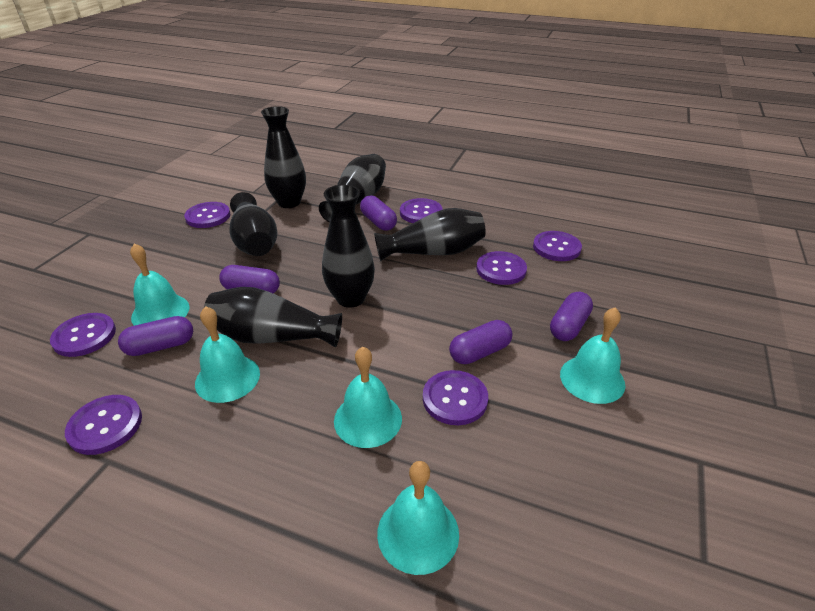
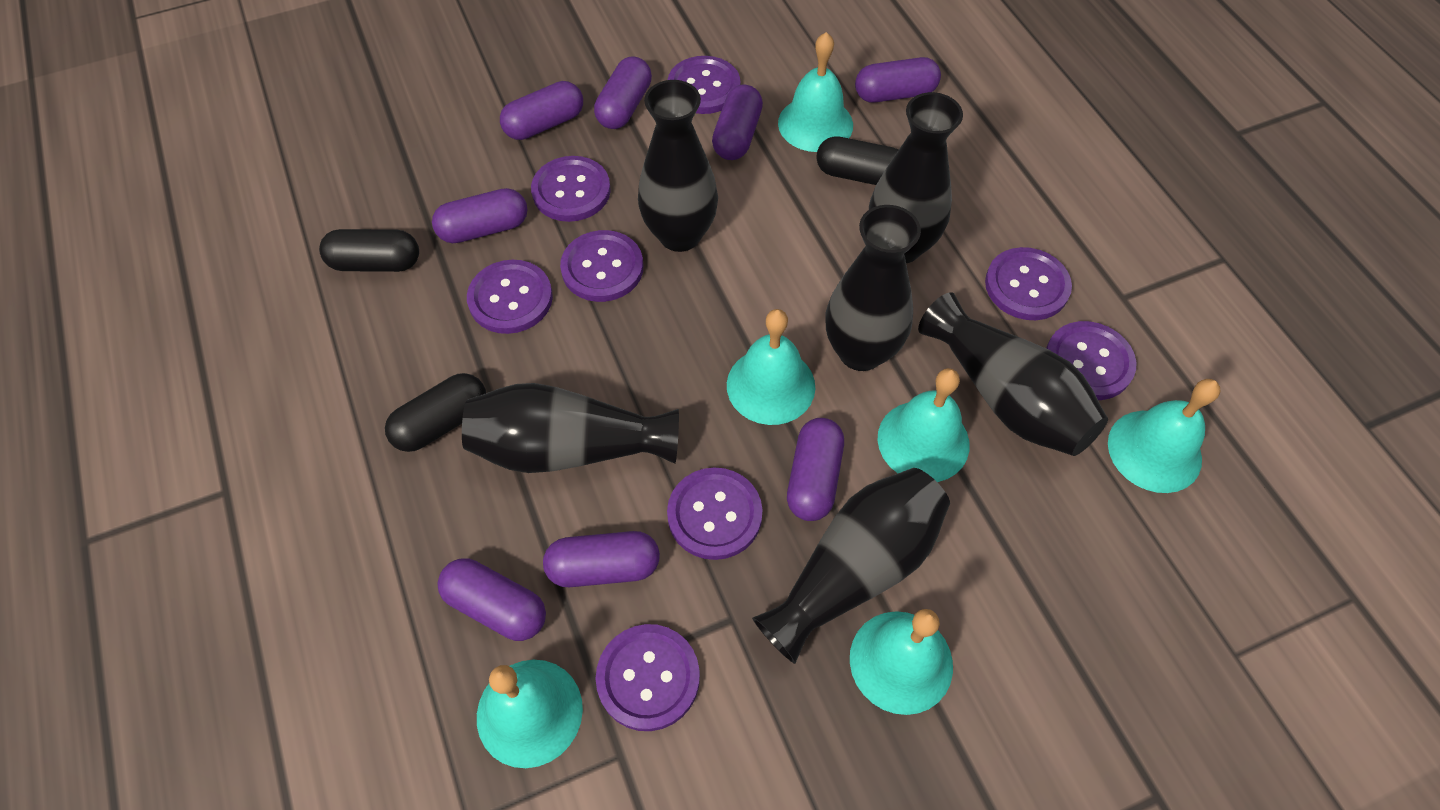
black capsule: 0 -> 3
purple button: 7 -> 8
purple capsule: 5 -> 8
turquoise bell: 5 -> 6

